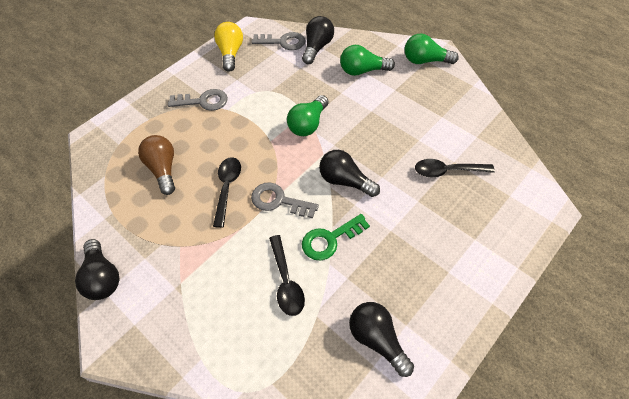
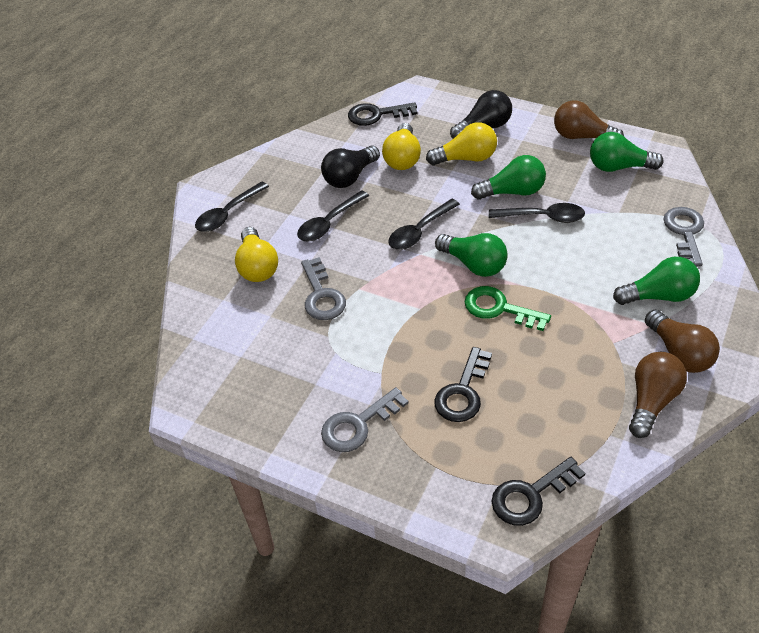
black key: 0 -> 3
black light bulb: 4 -> 2
black spoon: 3 -> 4
brown light bulb: 1 -> 3
green light bulb: 3 -> 4
yellow light bulb: 1 -> 3

